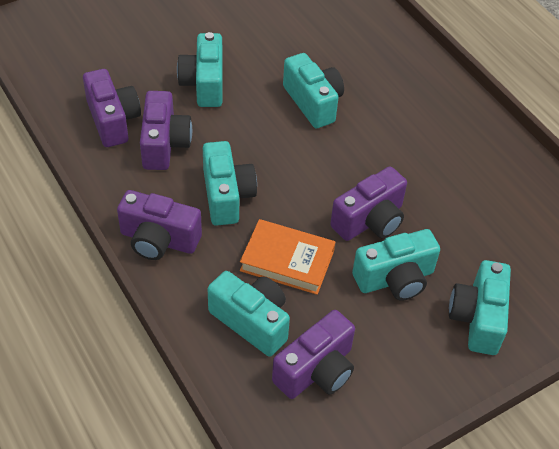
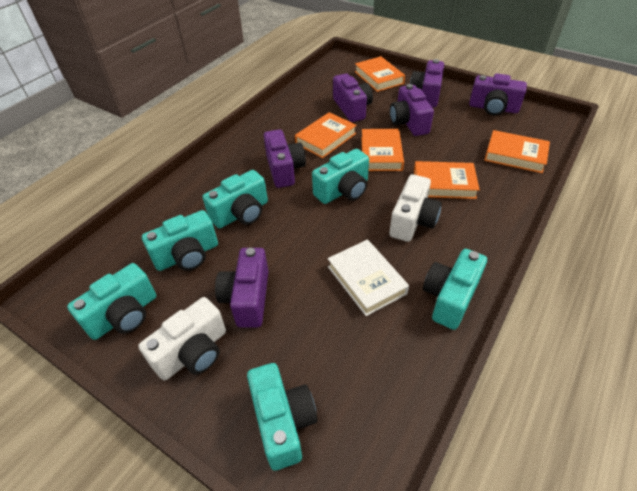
orange book: 1 -> 5
purple camera: 5 -> 6
white book: 0 -> 1
white camera: 0 -> 2

